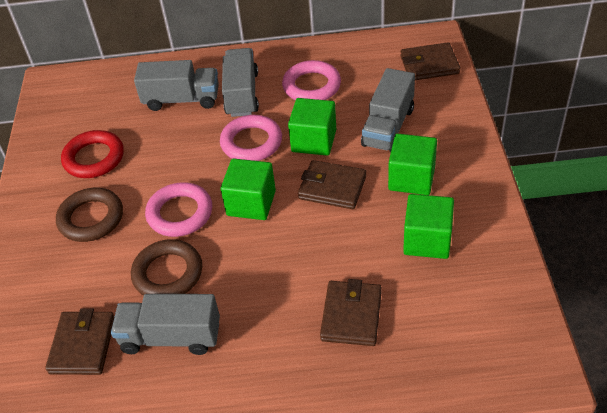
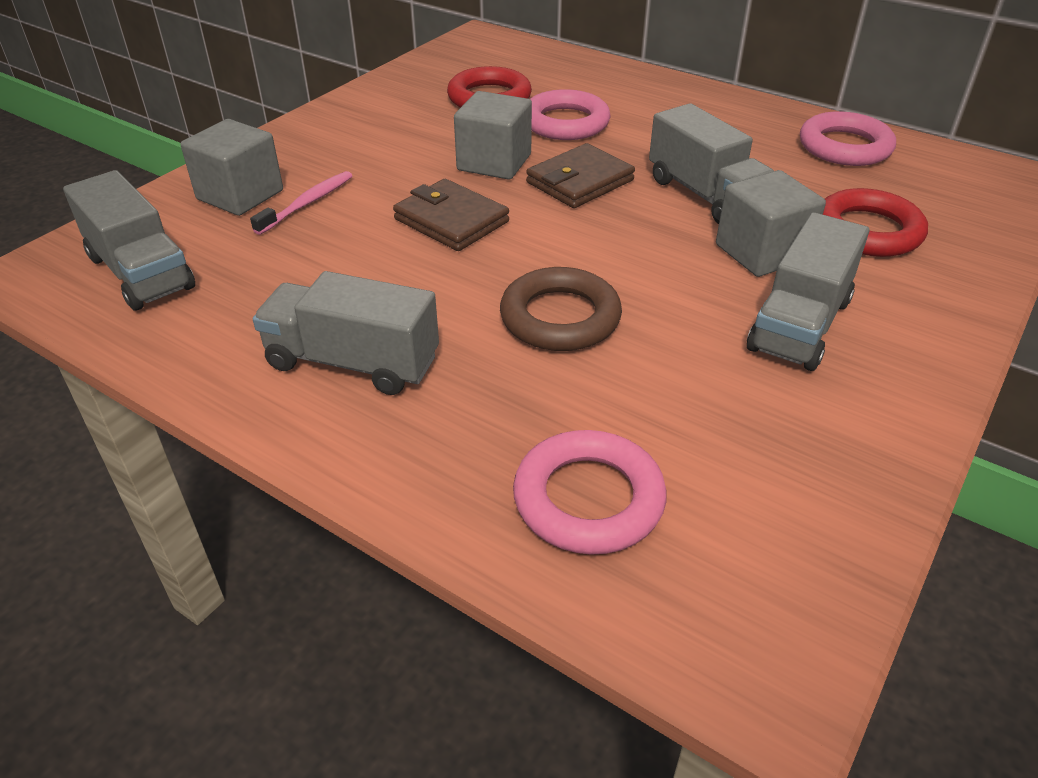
brown ring: 2 -> 1
brown wallet: 4 -> 2
green cube: 4 -> 0
grey cube: 0 -> 3
pink toothbrush: 0 -> 1
red ring: 1 -> 2

